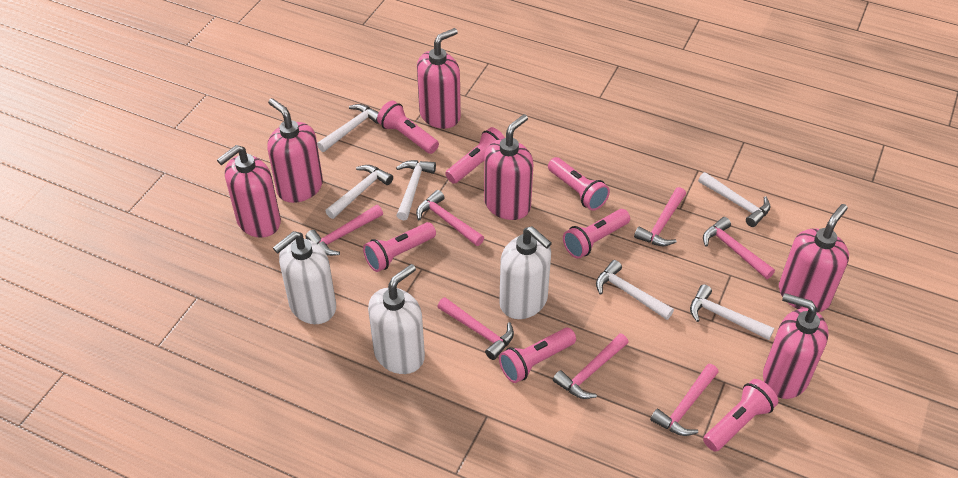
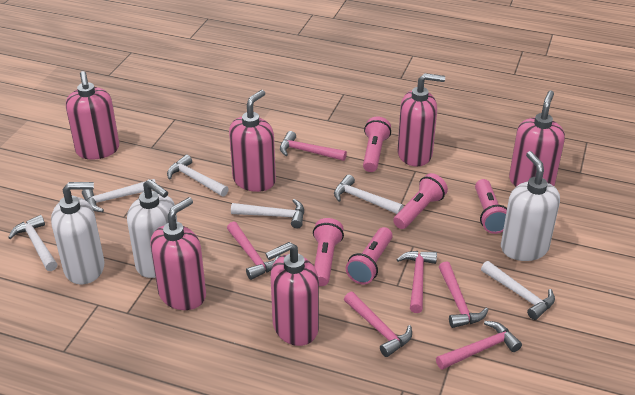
pink flashlight: 7 -> 5
pink hammer: 7 -> 6

